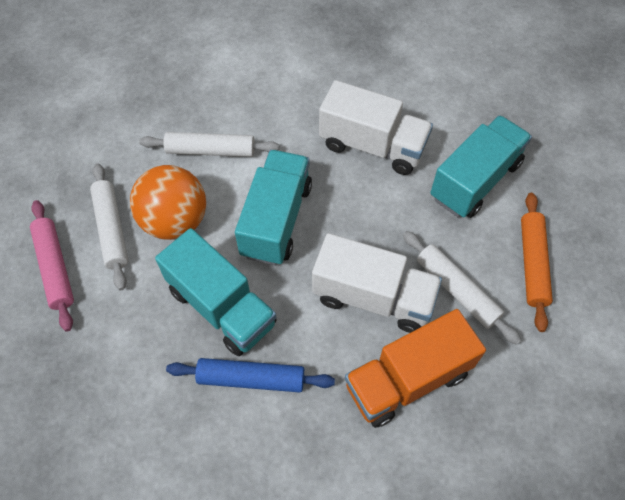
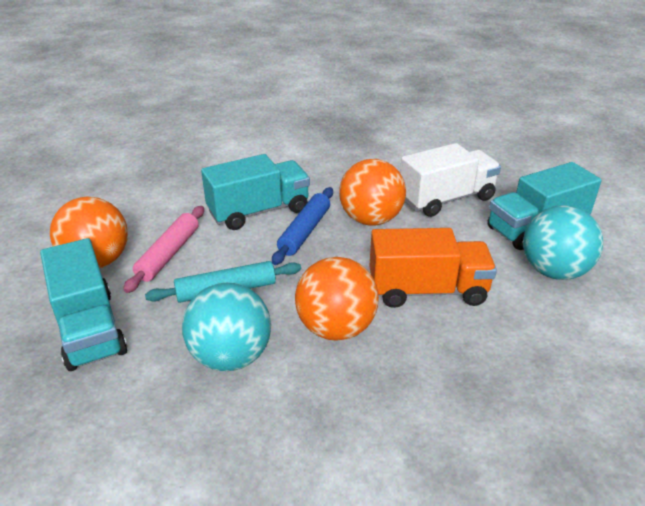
orange ball: 1 -> 3
orange rolling pin: 1 -> 0
turquoise ball: 0 -> 2
turquoise rolling pin: 0 -> 1
white rolling pin: 3 -> 0
white truck: 2 -> 1

